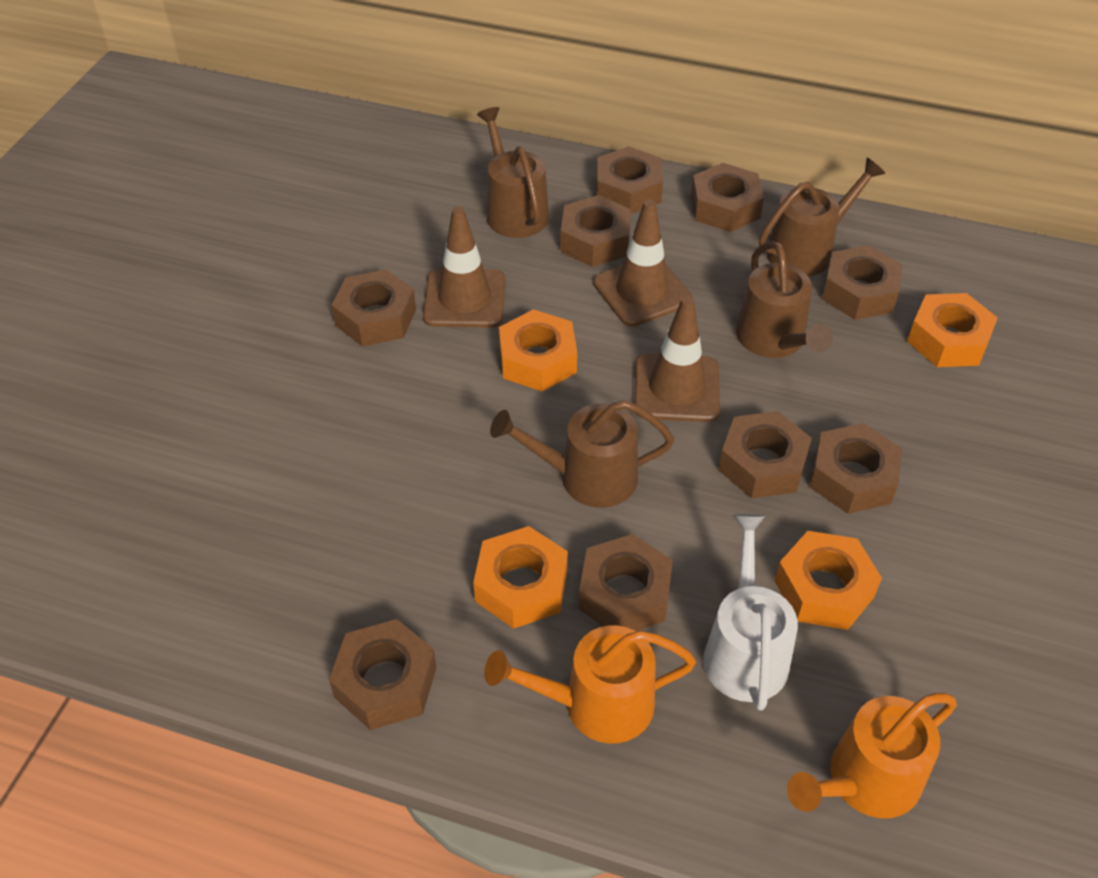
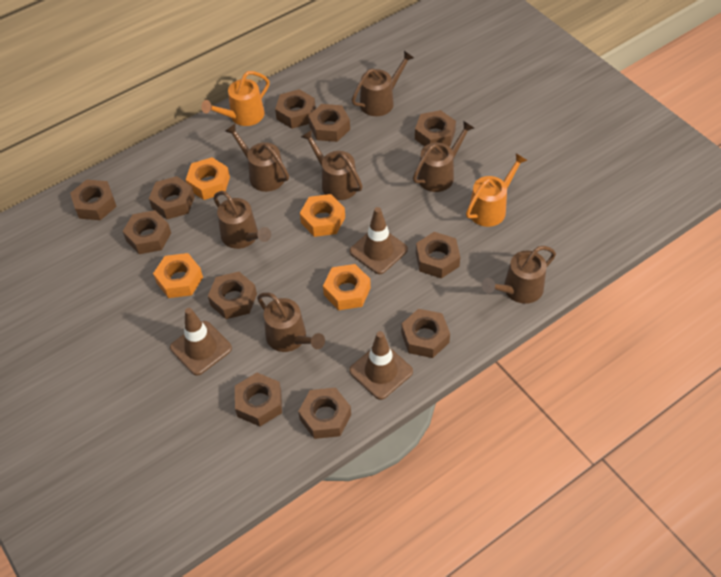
brown nut: 9 -> 11
brown watering can: 4 -> 7
white watering can: 1 -> 0

